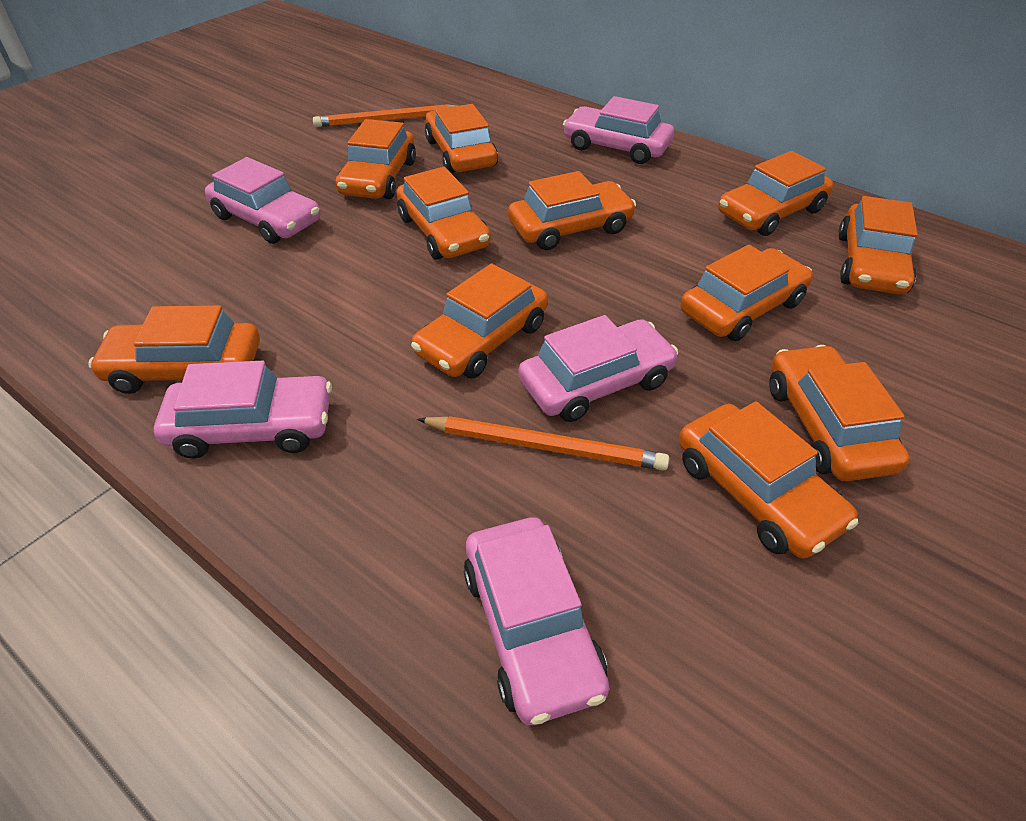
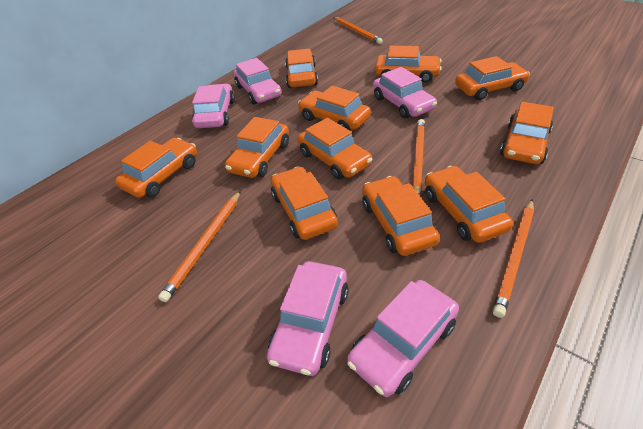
orange pencil: 2 -> 4

